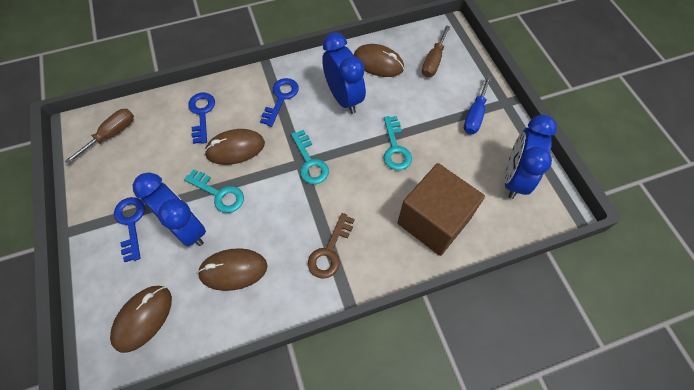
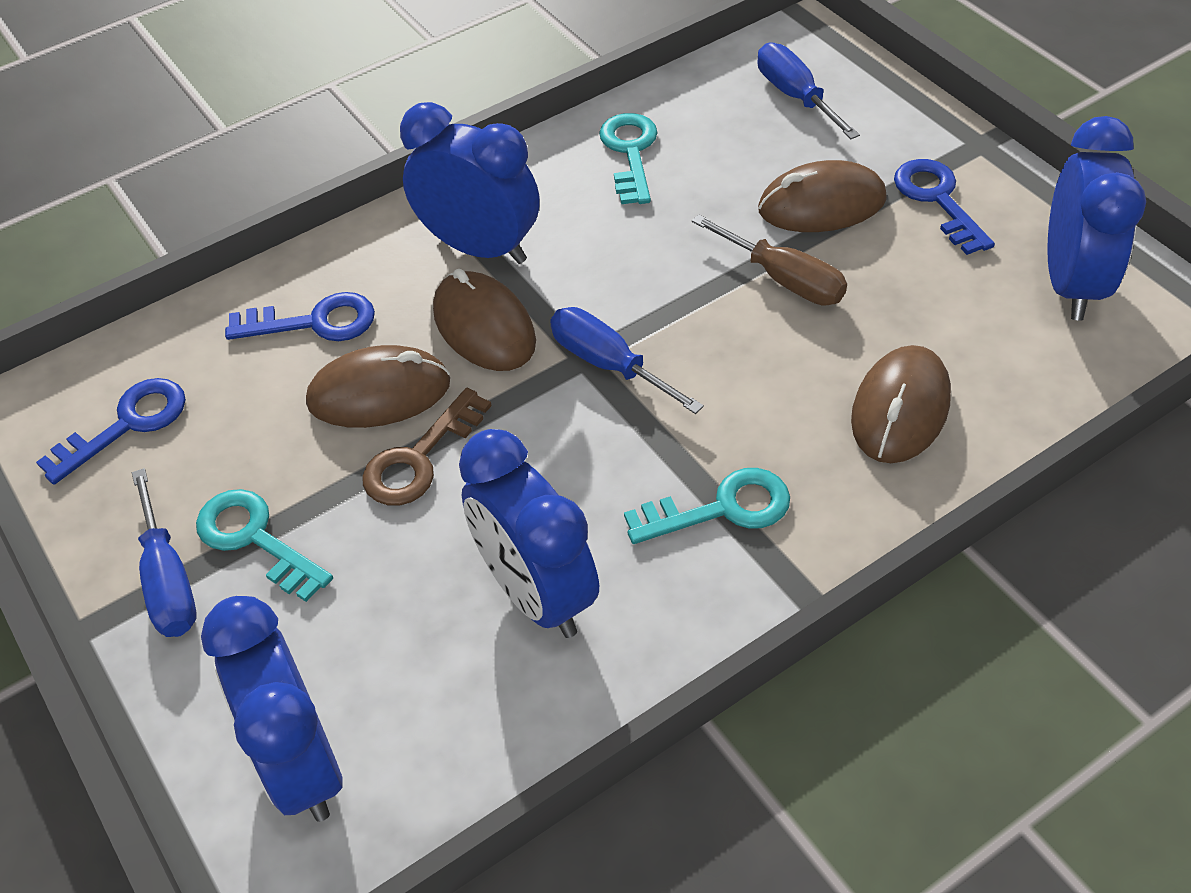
blue clock: 3 -> 4
blue screwdriver: 1 -> 3
brown cube: 1 -> 0
brown screwdriver: 2 -> 1

